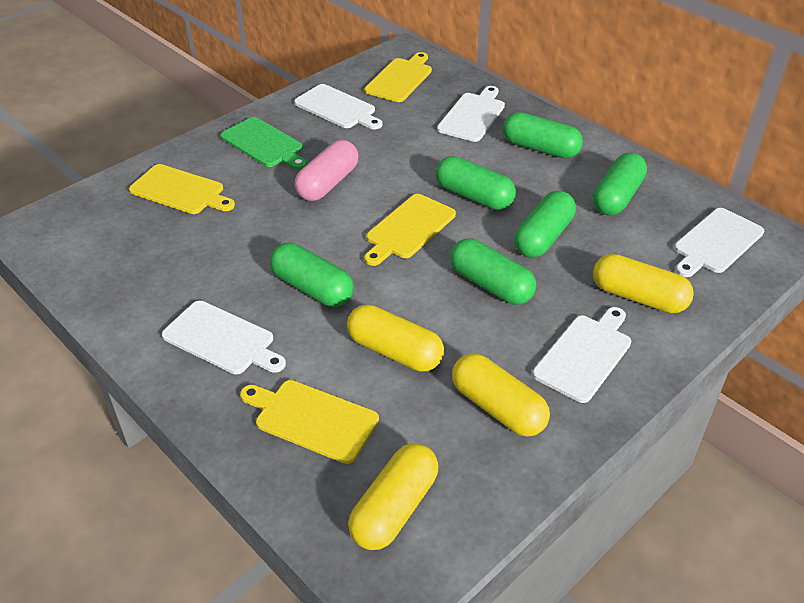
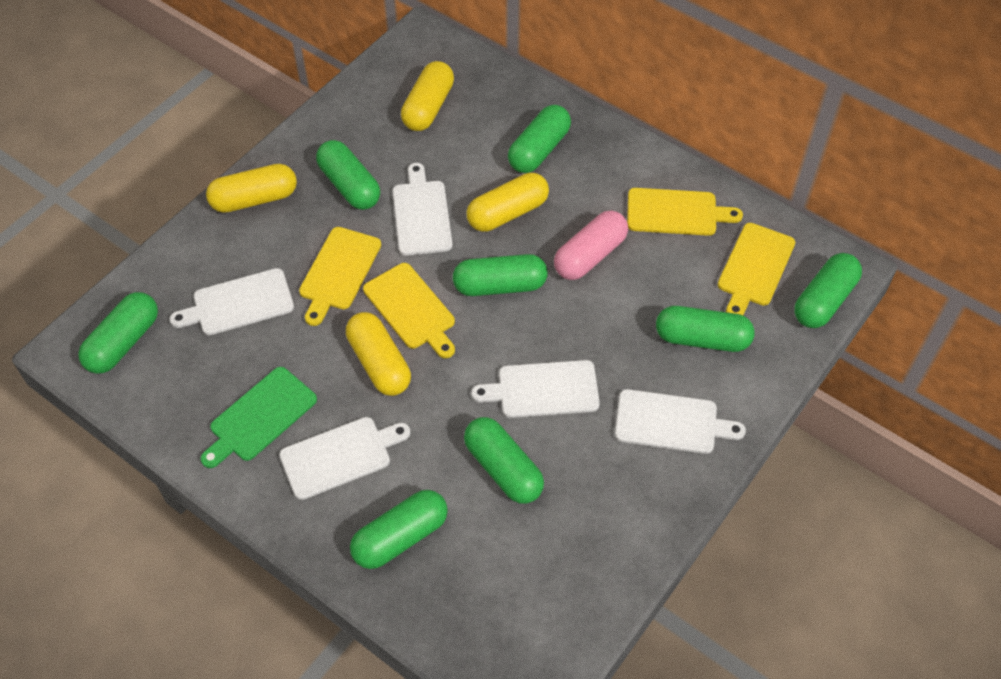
green capsule: 6 -> 8

